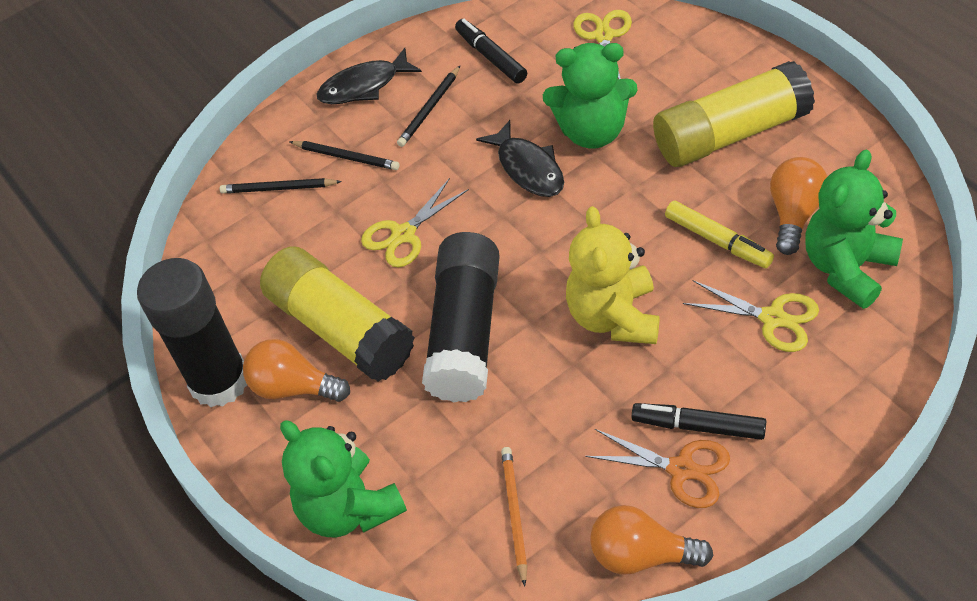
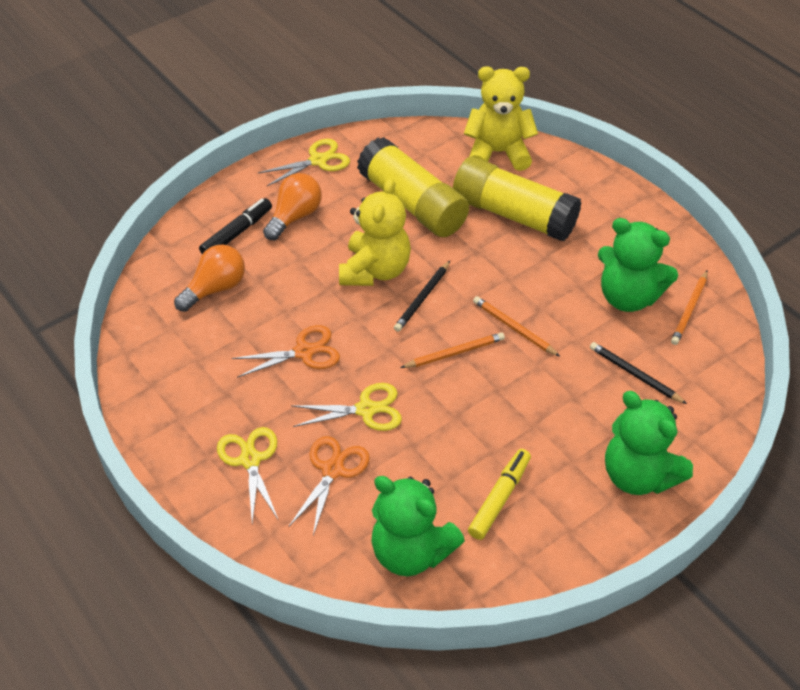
black fish: 2 -> 0
black glue stick: 2 -> 0
black marker: 2 -> 1
black pencil: 3 -> 2
orange light bulb: 3 -> 2
orange pencil: 1 -> 3
orange scissors: 1 -> 2
yellow teddy bear: 1 -> 2

